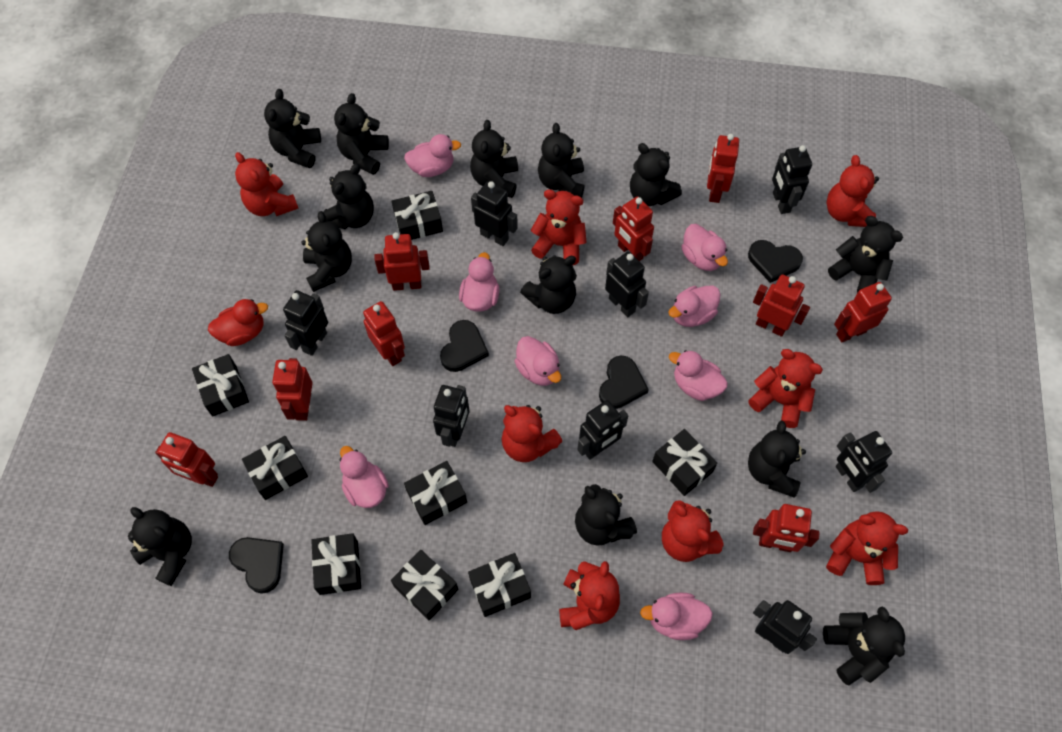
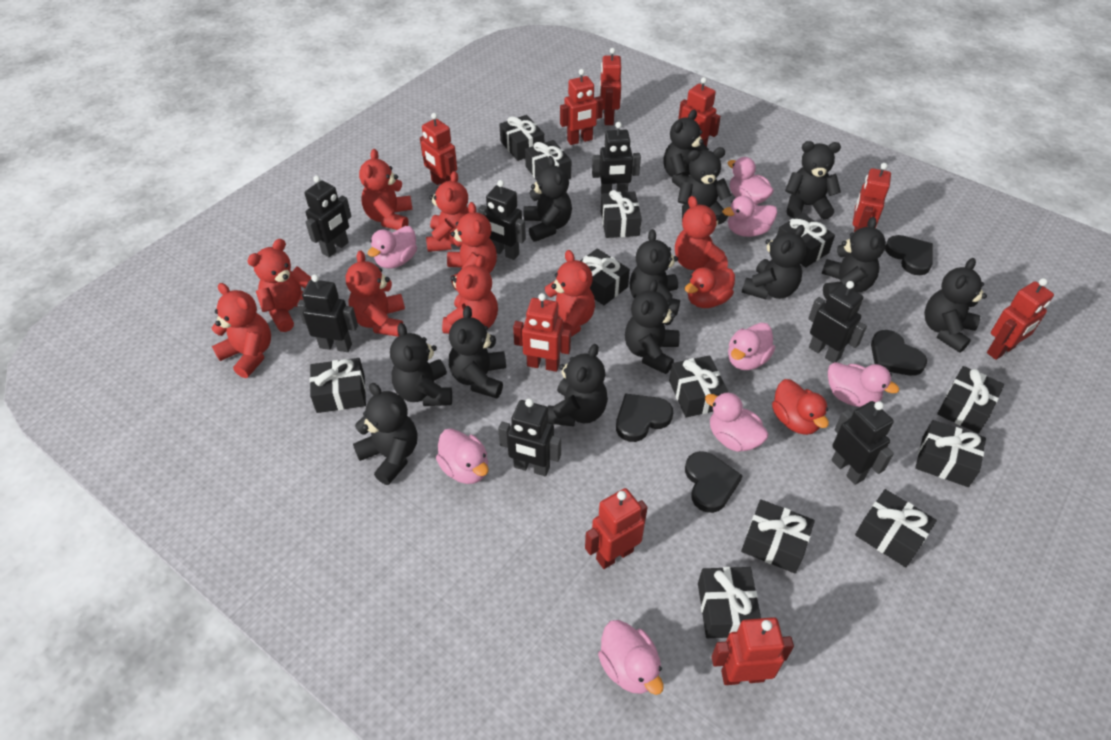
black gift: 8 -> 12
black robot: 8 -> 7
red duck: 1 -> 2
red teddy bear: 8 -> 9

